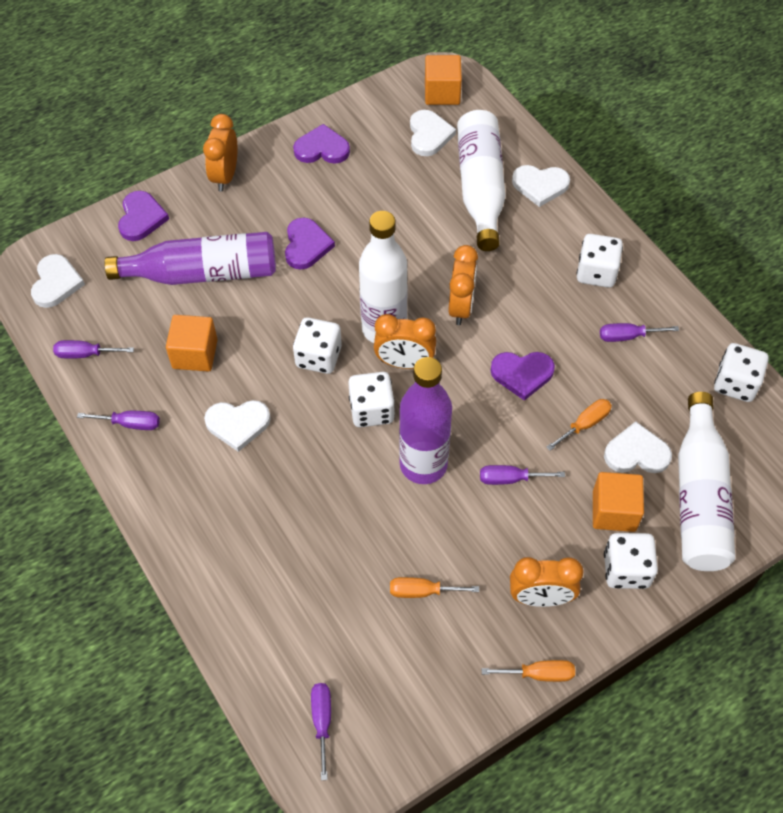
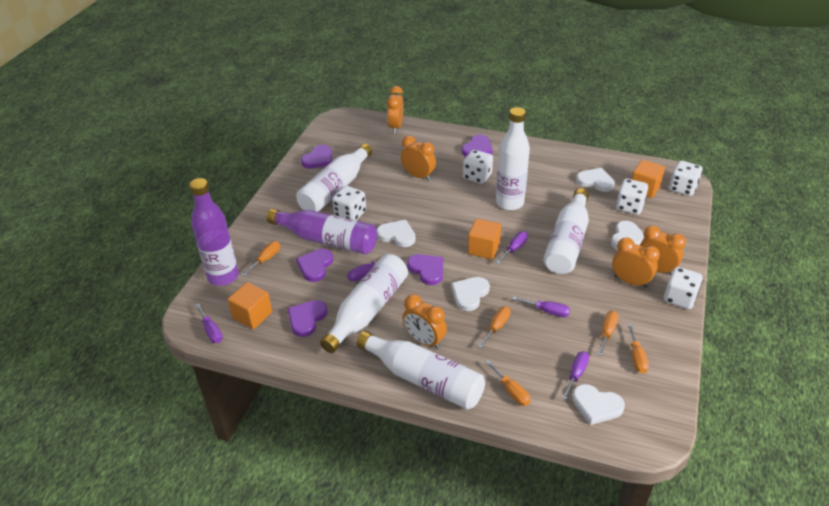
orange clock: 4 -> 5
orange screwdriver: 3 -> 5
purple heart: 4 -> 5
white bottle: 3 -> 5

